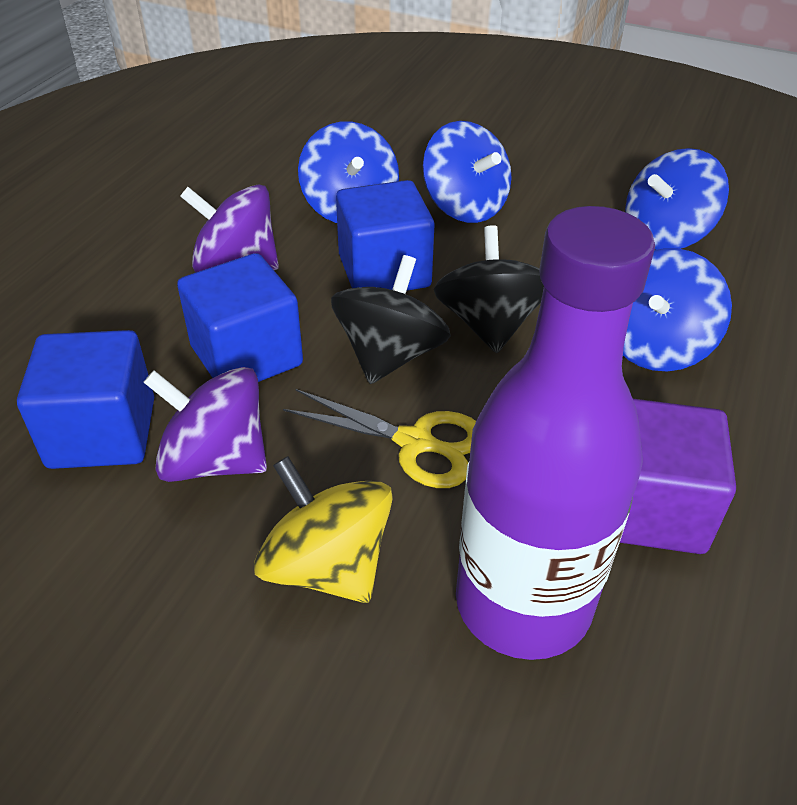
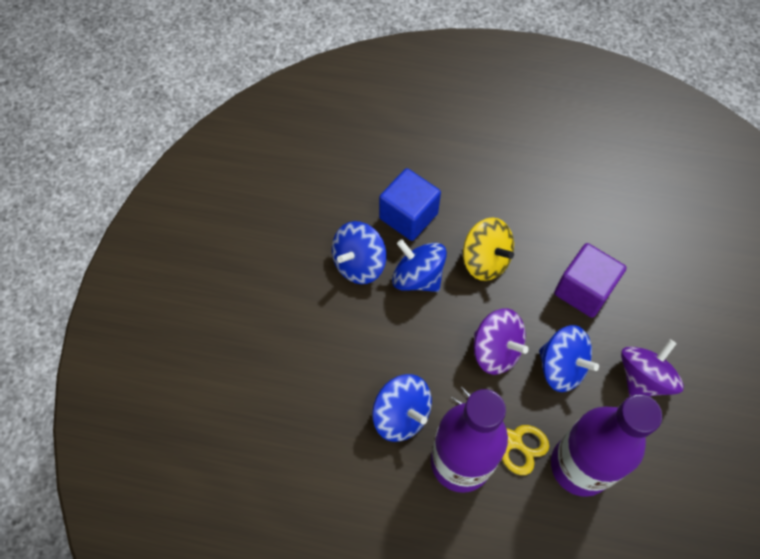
black spinning top: 2 -> 0
blue cube: 3 -> 1
purple bottle: 1 -> 2

